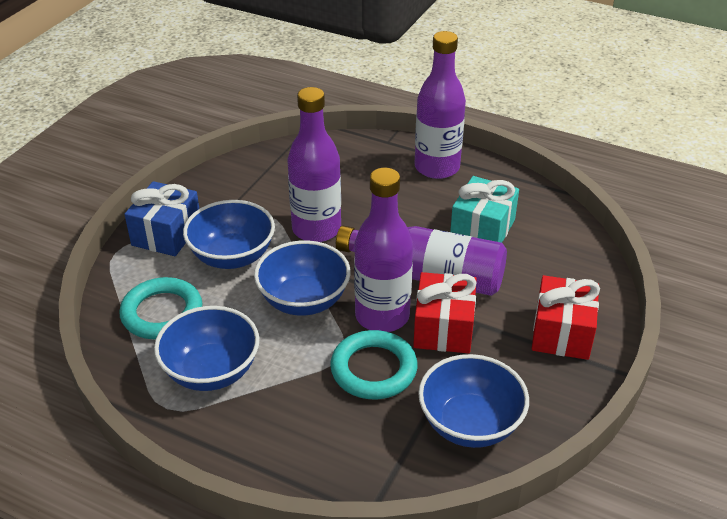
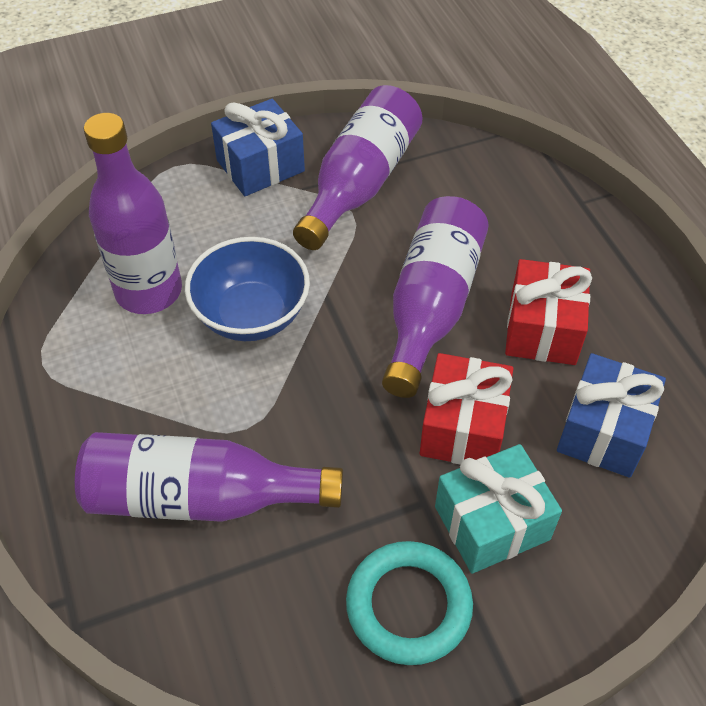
blue bowl: 4 -> 1
blue gift: 1 -> 2
turquoise ring: 2 -> 1

